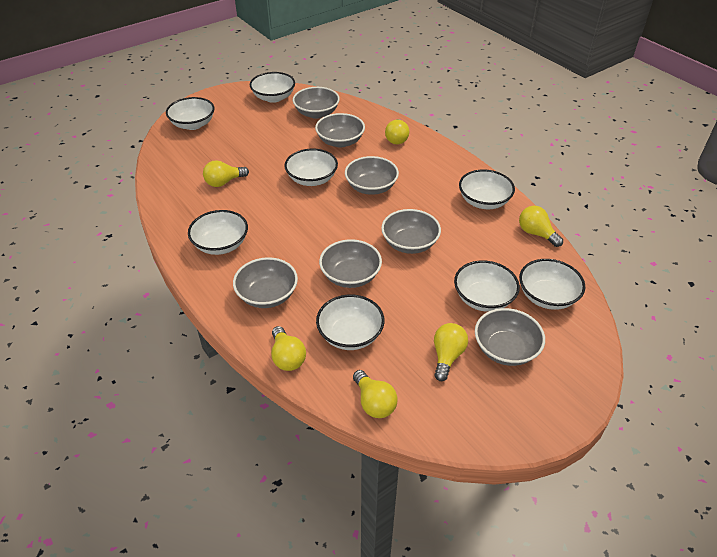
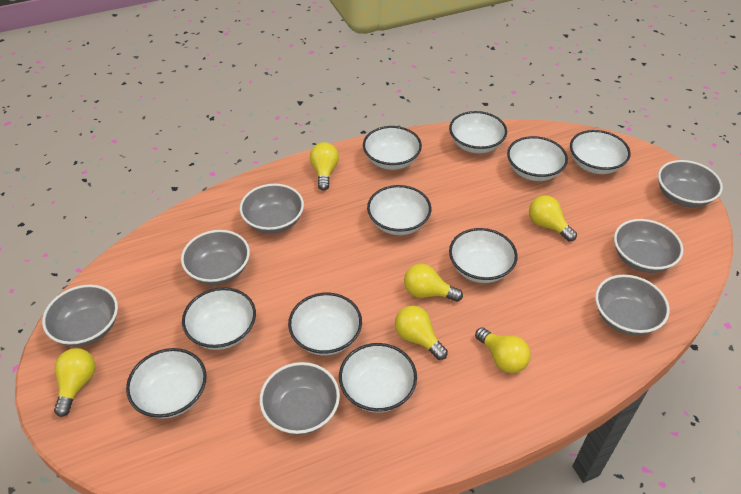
white bowl: 8 -> 10

